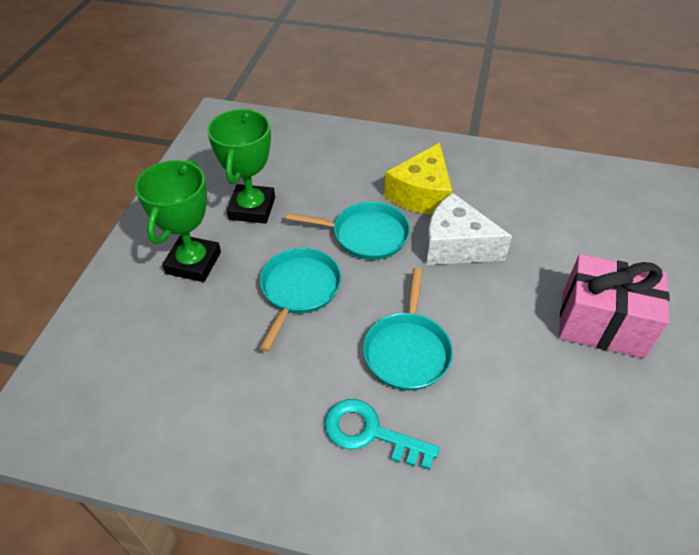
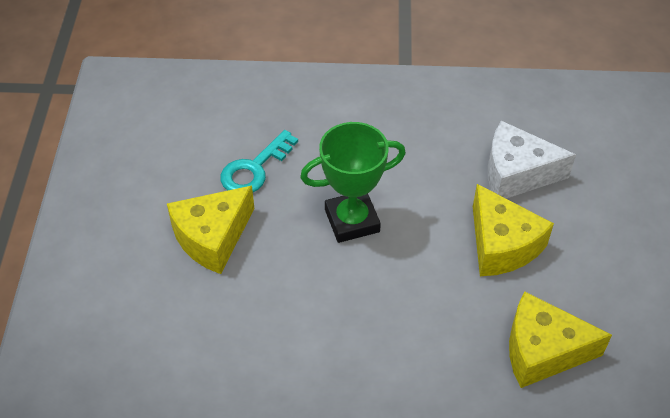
green trophy: 2 -> 1
pink gift: 1 -> 0
turquoise pan: 3 -> 0
yellow cheese: 1 -> 3

